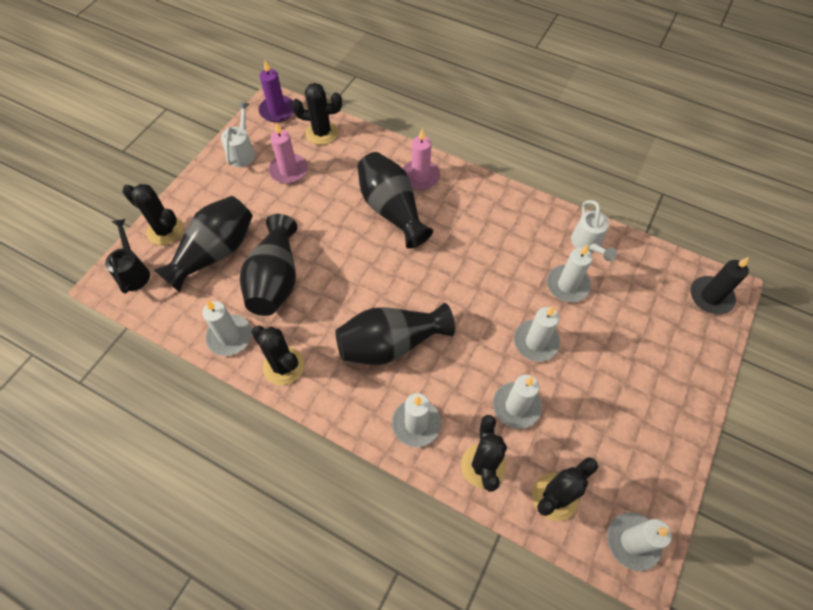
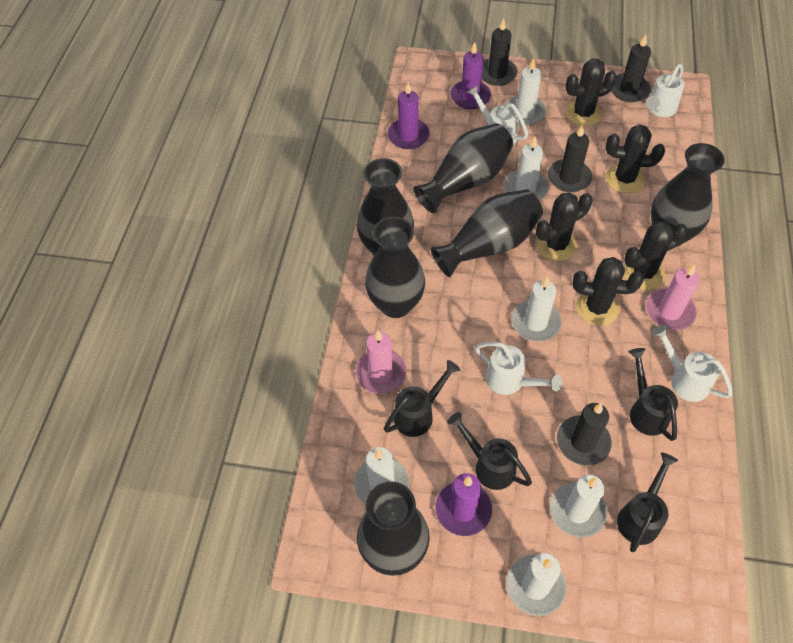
black candle: 1 -> 4
black vase: 4 -> 6
black watering can: 1 -> 4
purple candle: 1 -> 3
white watering can: 2 -> 4

